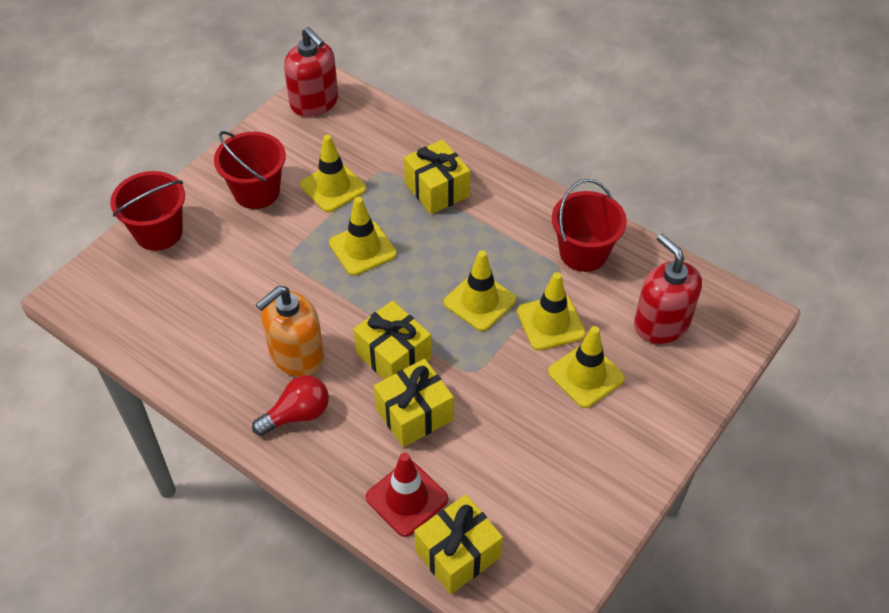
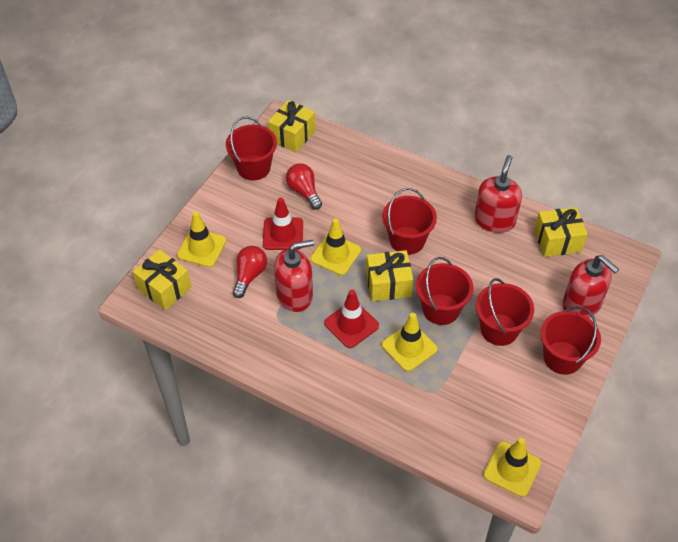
orange soap dispenser: 1 -> 0
red bucket: 3 -> 5
red light bulb: 1 -> 2
red soap dispenser: 2 -> 3
red traffic cone: 1 -> 2
yellow traffic cone: 5 -> 4

